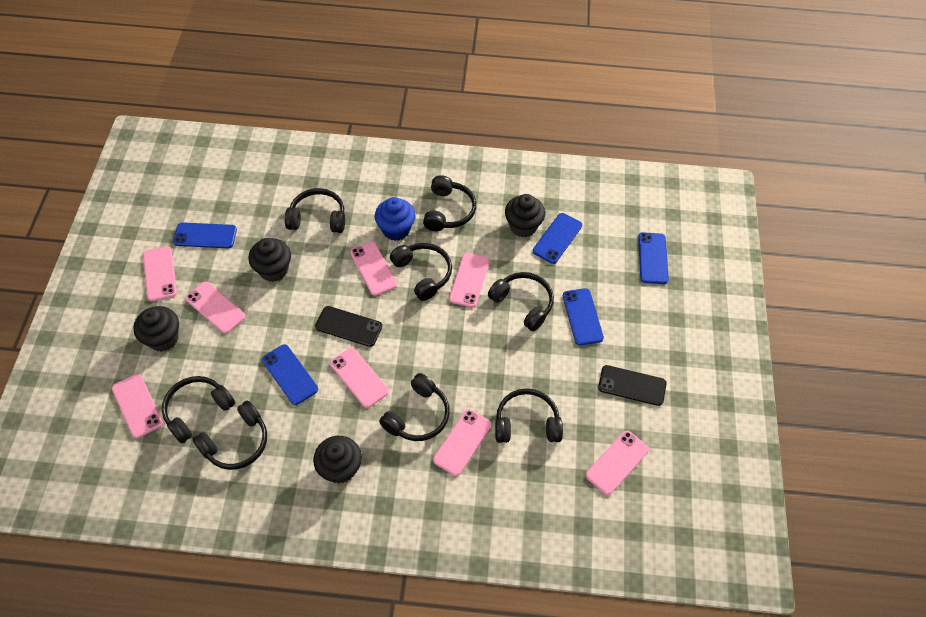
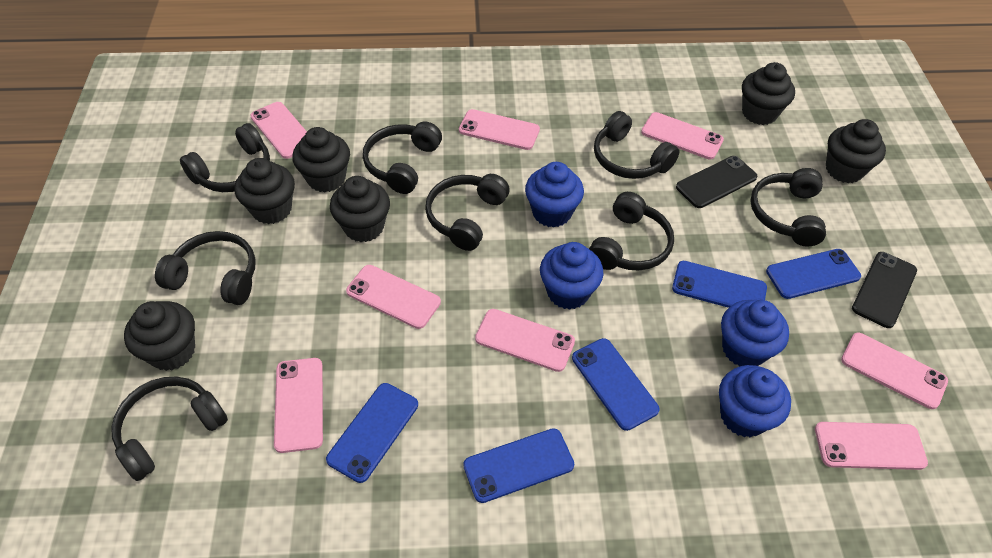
black cupcake: 4 -> 6
blue cupcake: 1 -> 4

